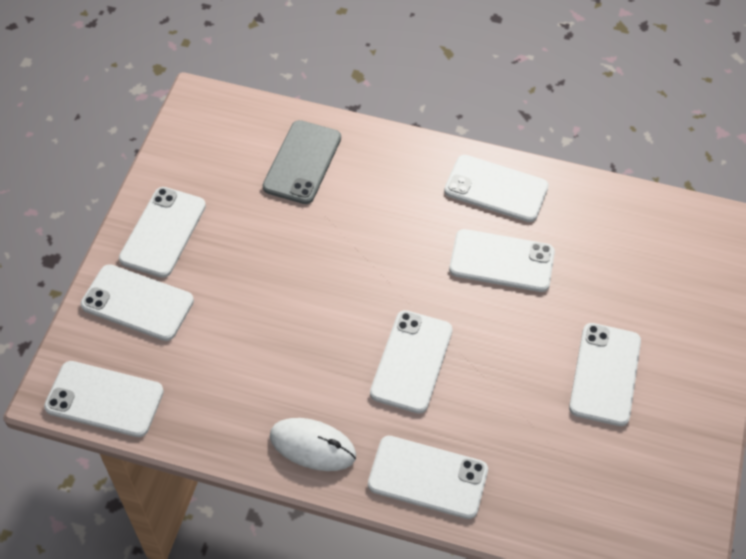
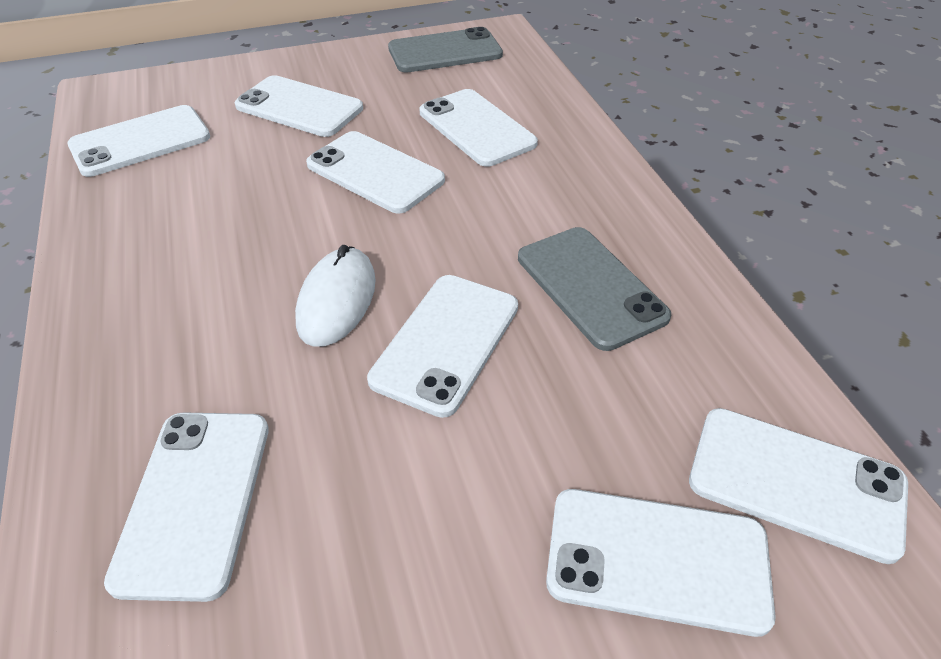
grey phone: 1 -> 2

